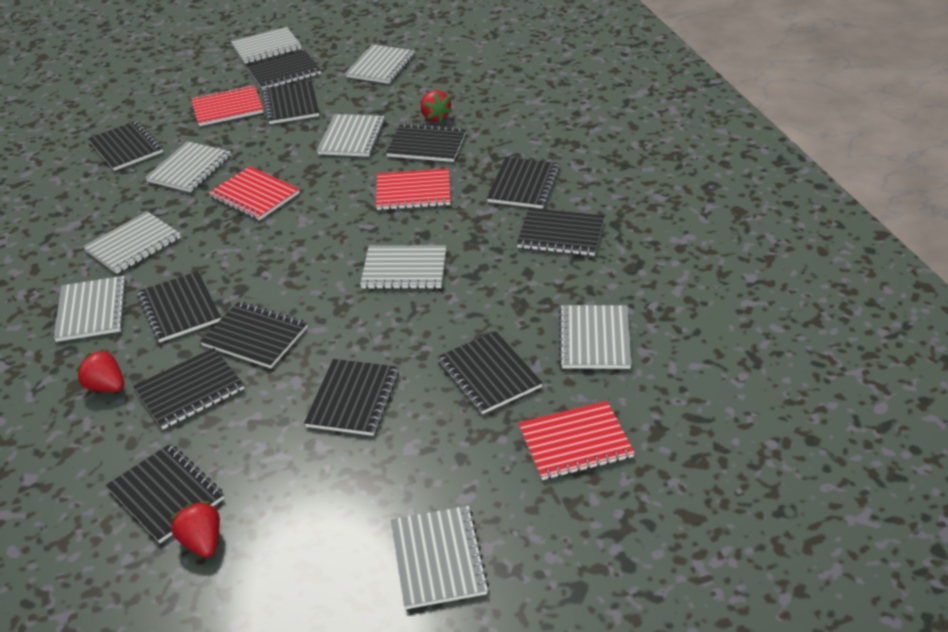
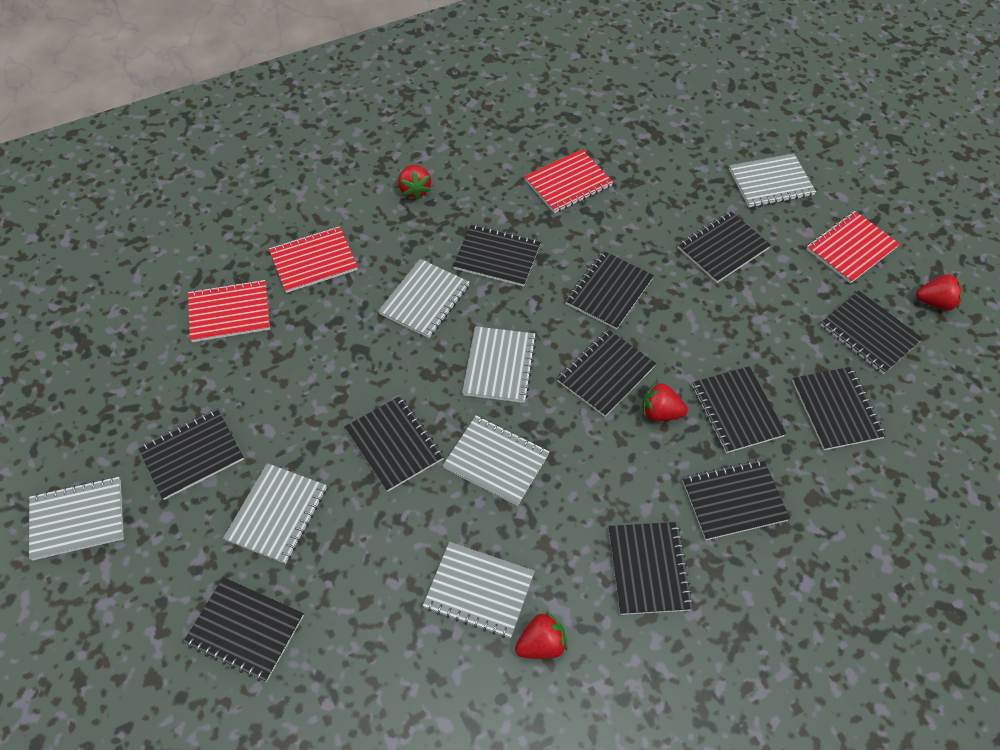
grey notebook: 9 -> 7
red strawberry: 3 -> 4

